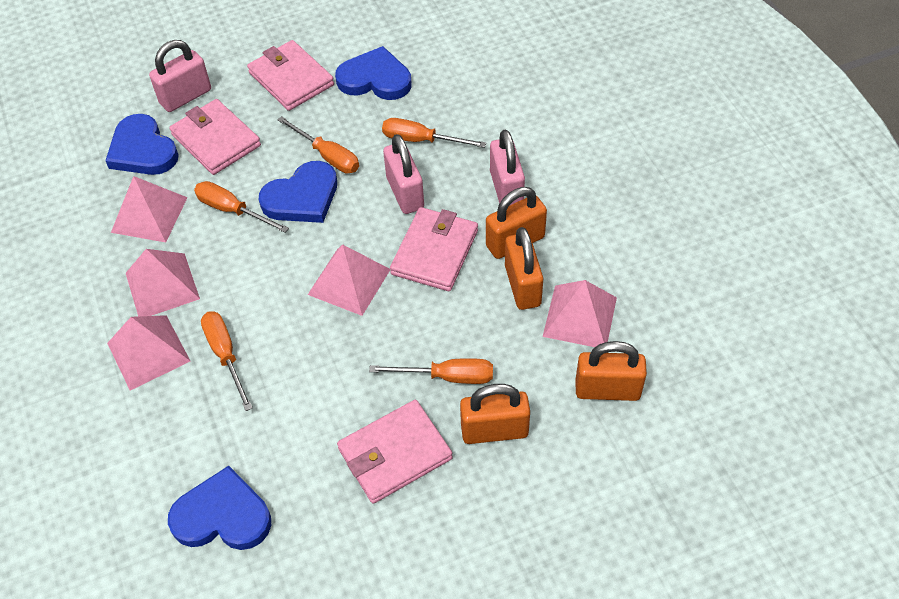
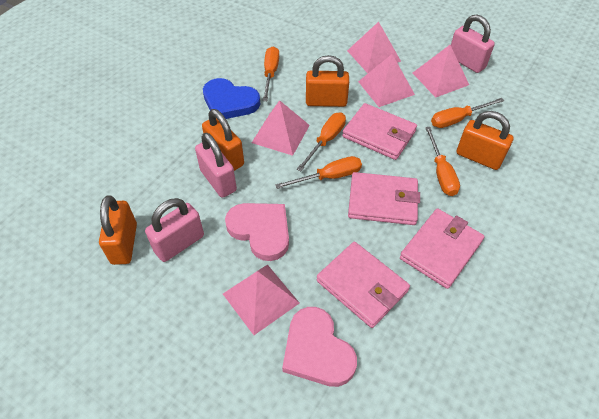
blue heart: 4 -> 1
pink heart: 0 -> 2

